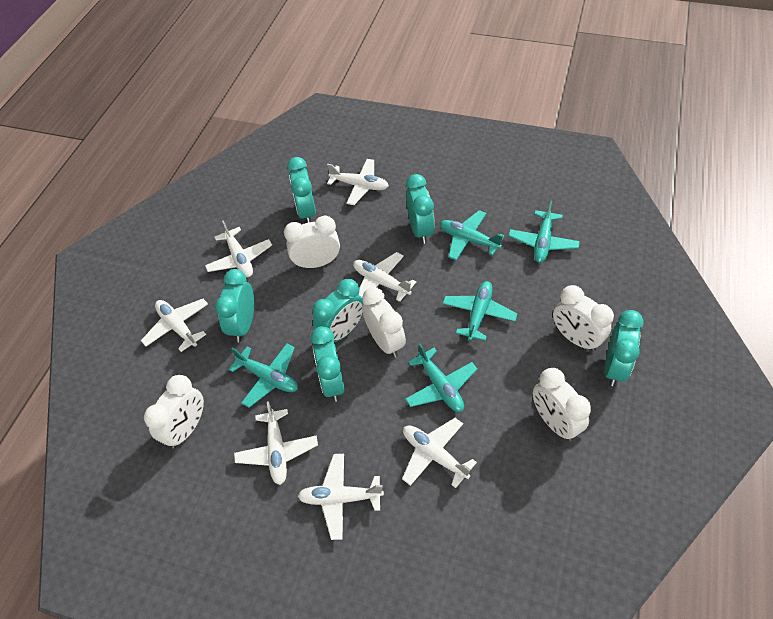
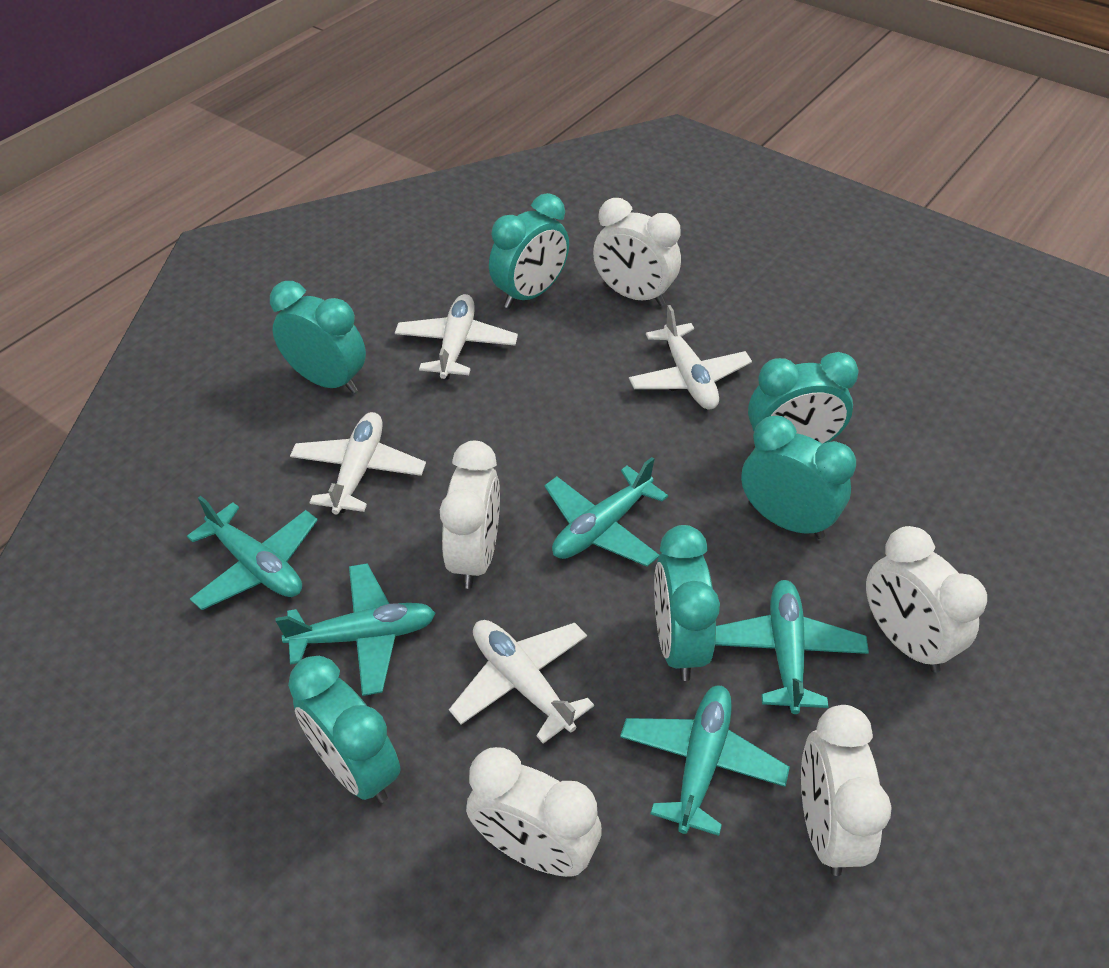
white plane: 7 -> 4

